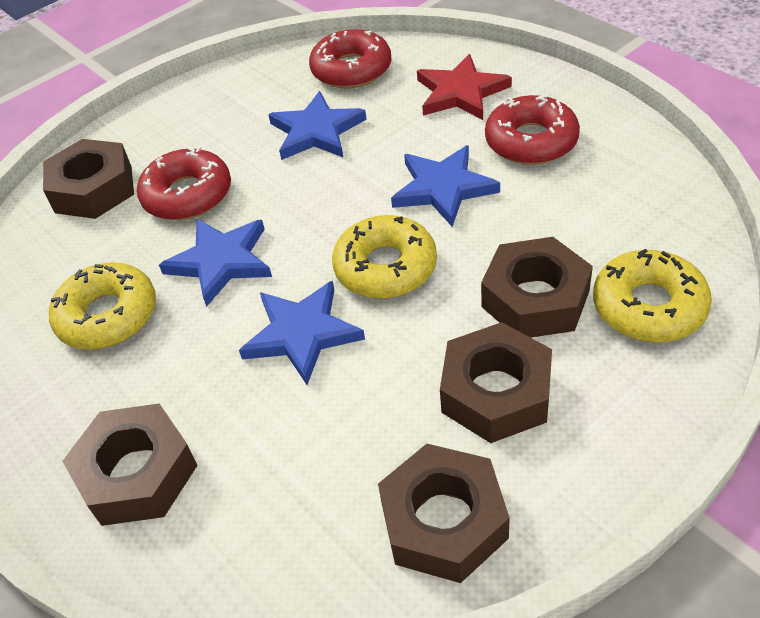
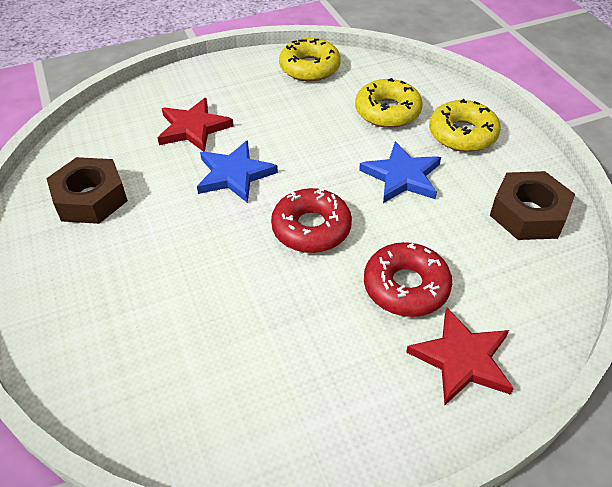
blue star: 4 -> 2
brown nut: 5 -> 2
red donut: 3 -> 2
red star: 1 -> 2

